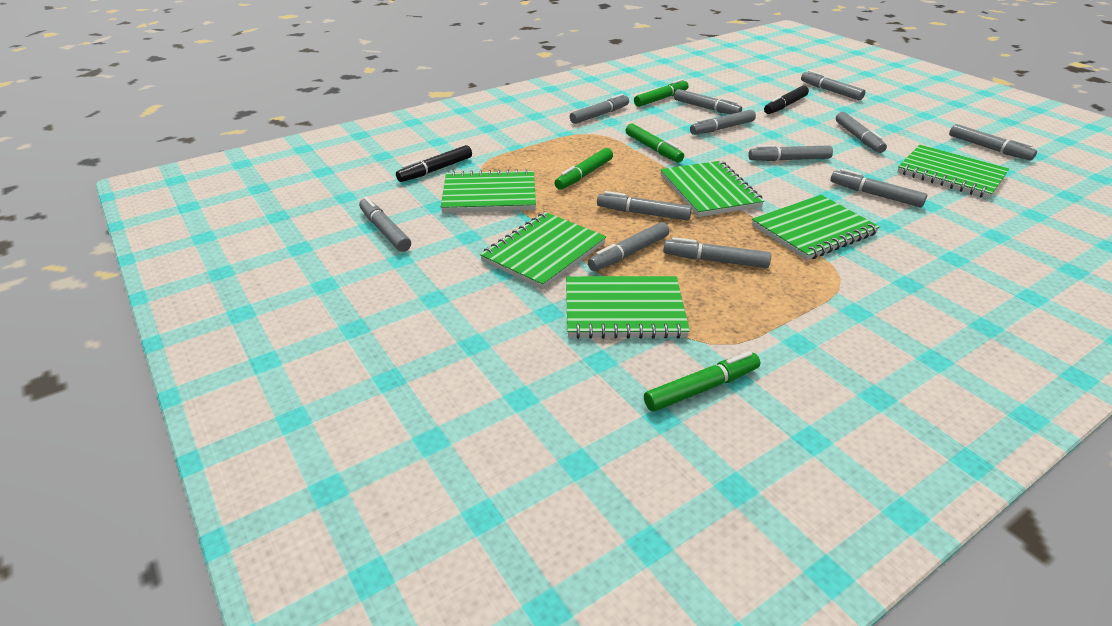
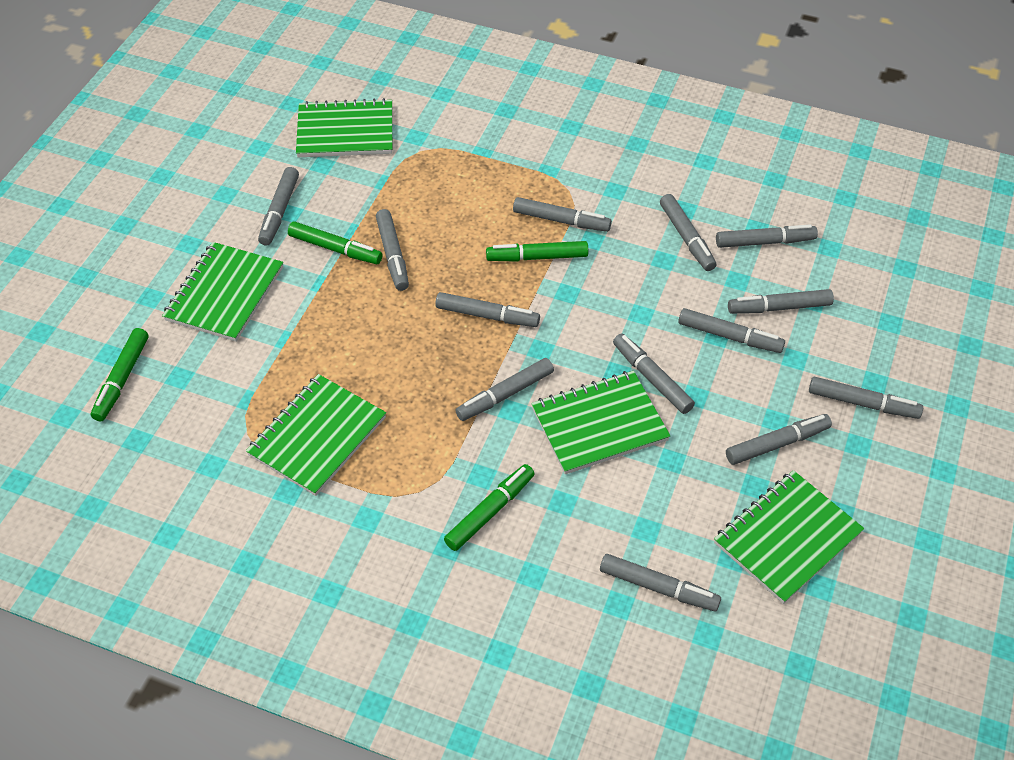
black marker: 2 -> 0
green notebook: 6 -> 5
grey marker: 12 -> 13

